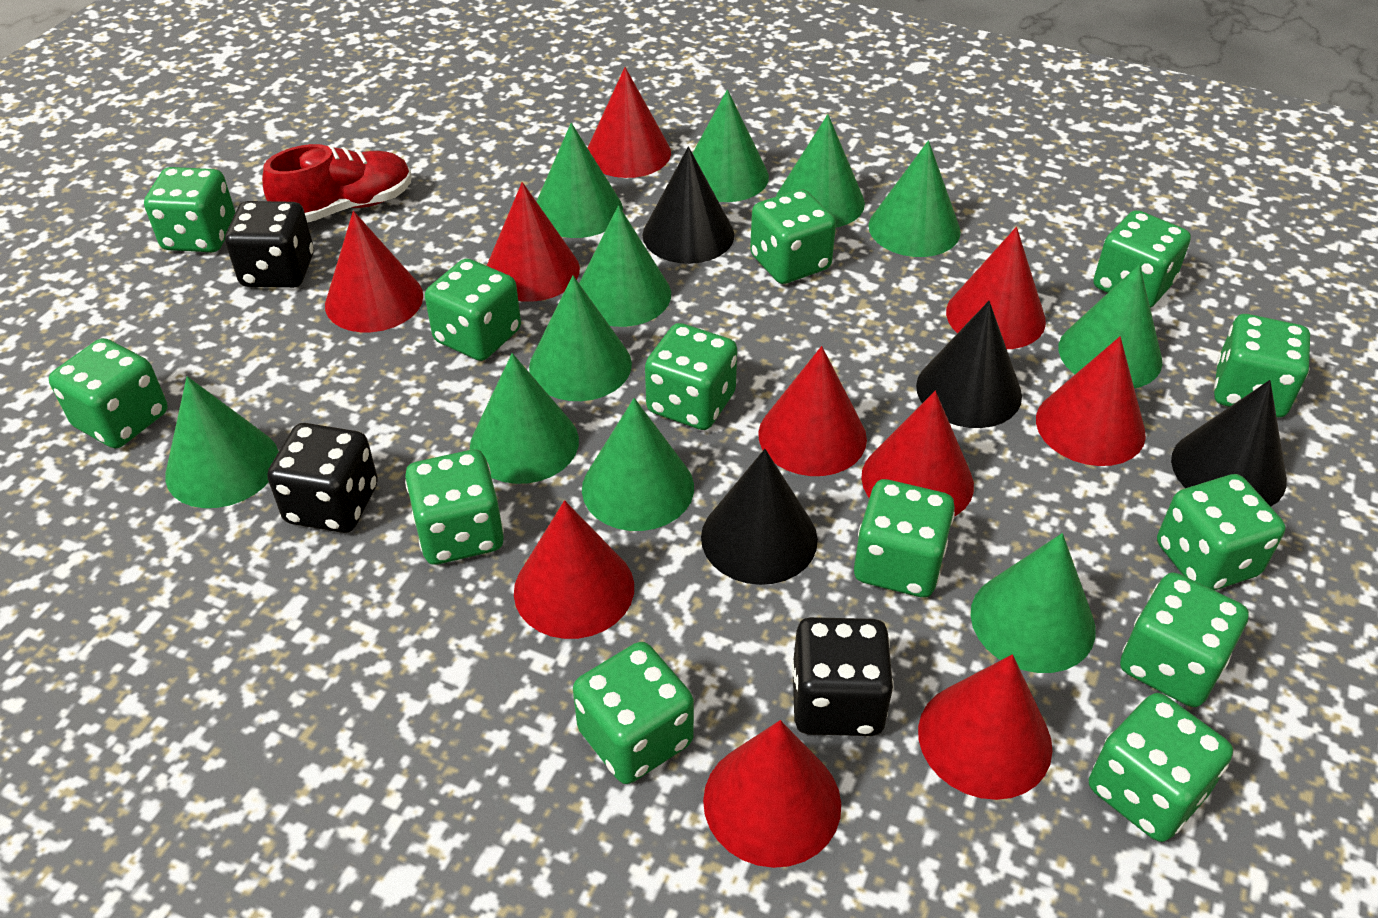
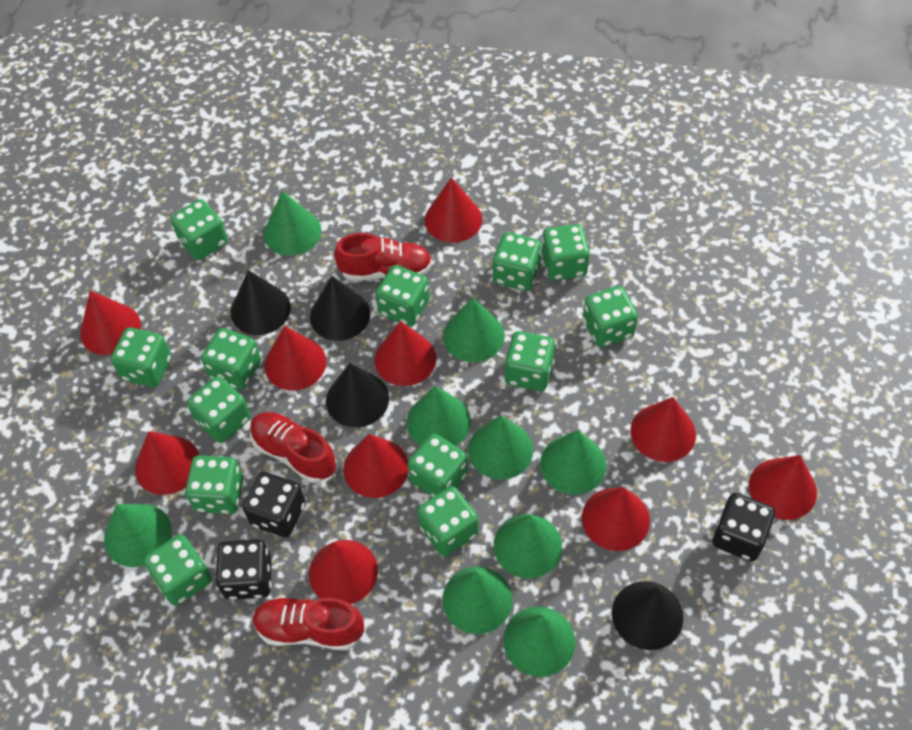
green cone: 11 -> 9
red shoe: 1 -> 3

